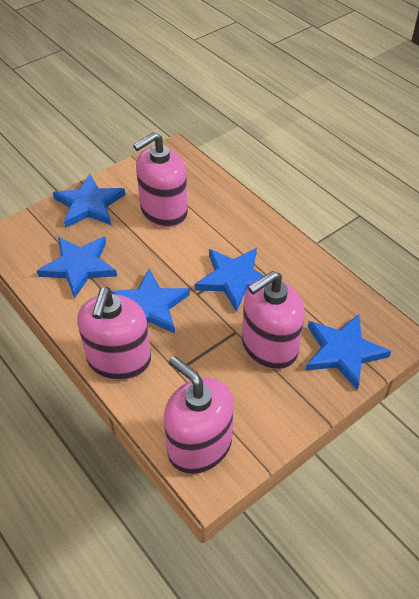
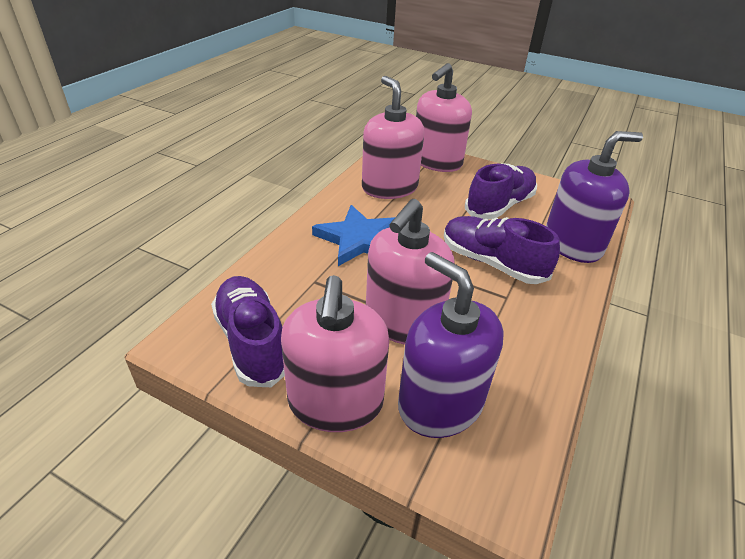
blue star: 5 -> 1
purple shoe: 0 -> 3
purple soap dispenser: 0 -> 2

